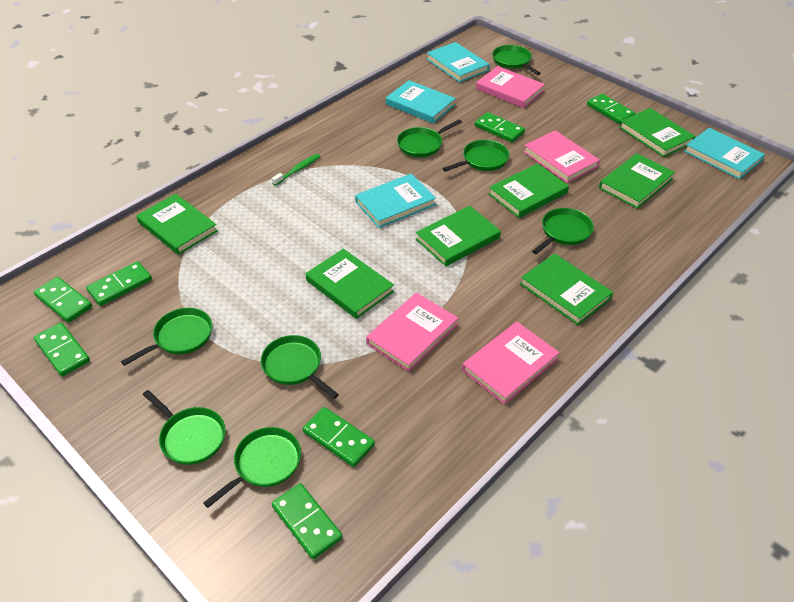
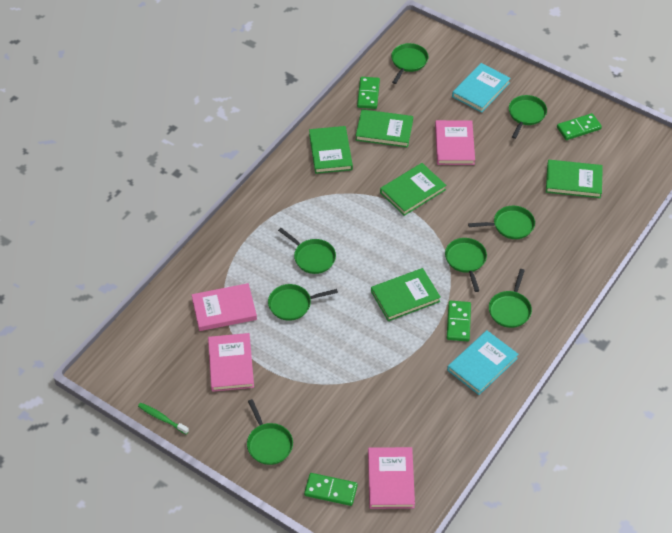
green book: 7 -> 5
green domino: 7 -> 4
turquoise book: 4 -> 2

